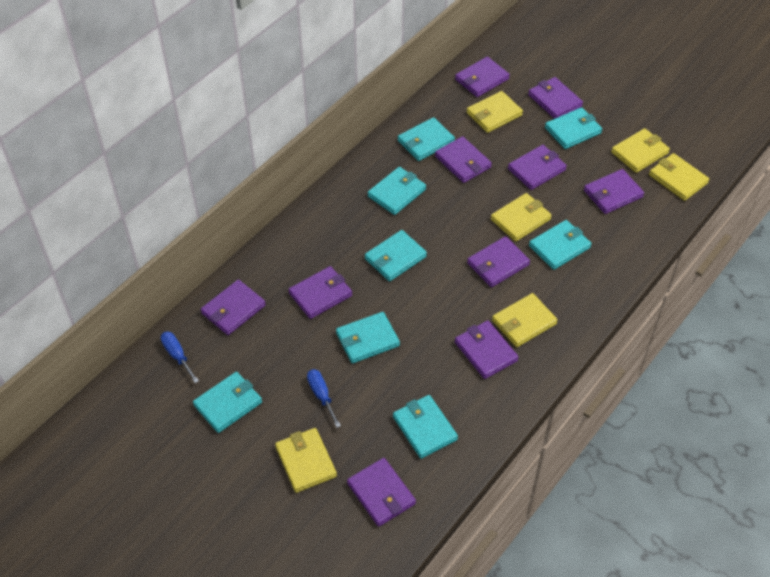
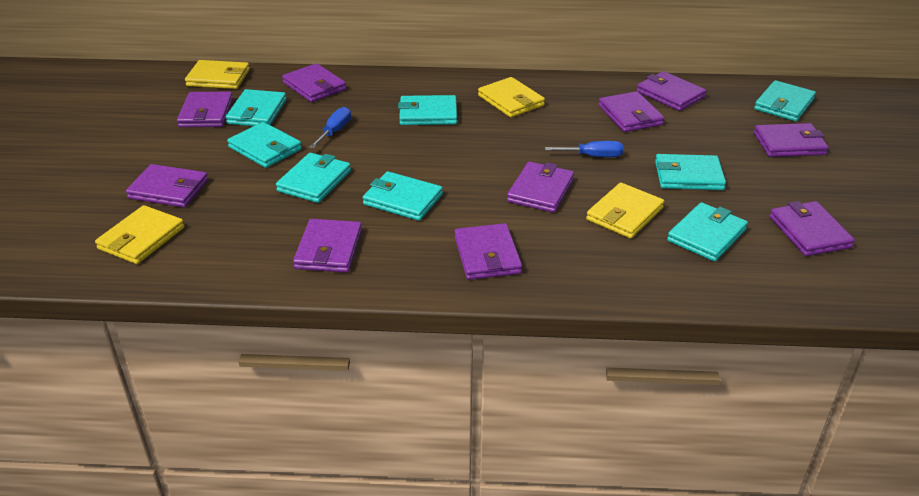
yellow wallet: 6 -> 4

